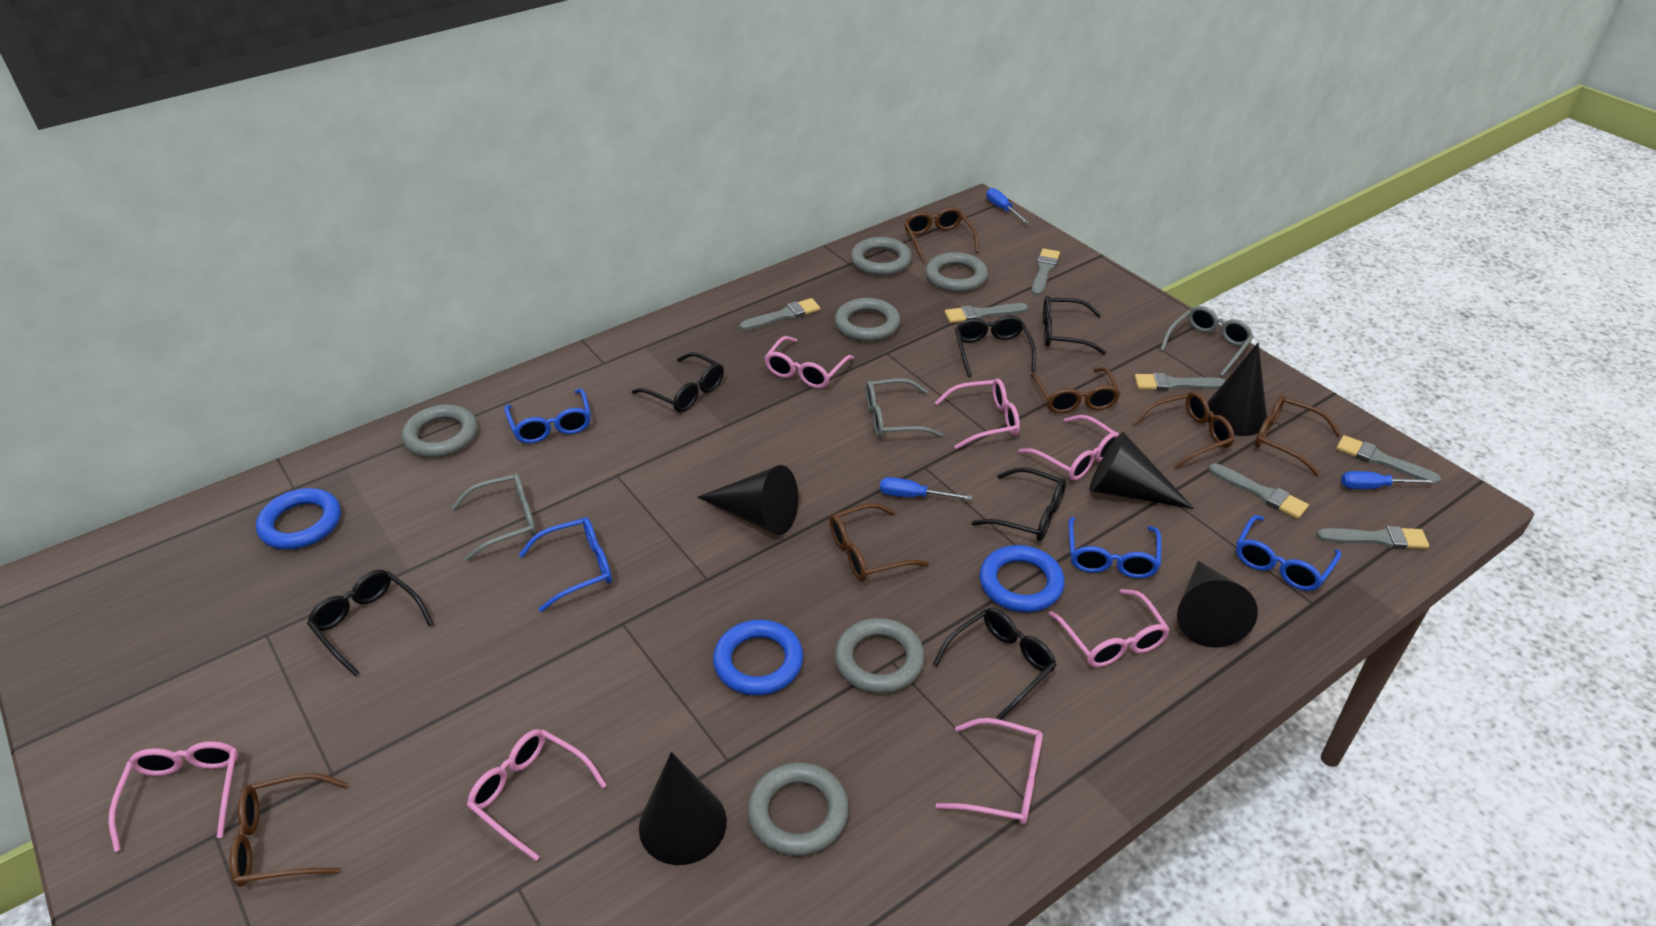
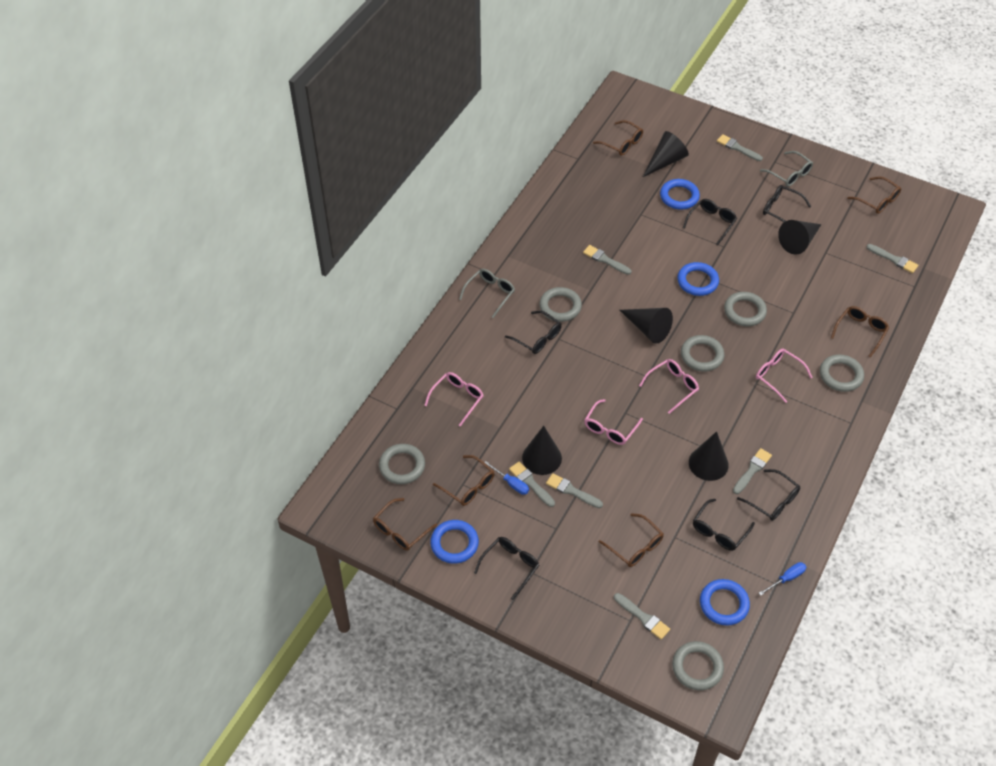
blue glasses: 4 -> 0
blue ring: 3 -> 4
blue screwdriver: 3 -> 2
grey glasses: 3 -> 2
pink glasses: 7 -> 4

